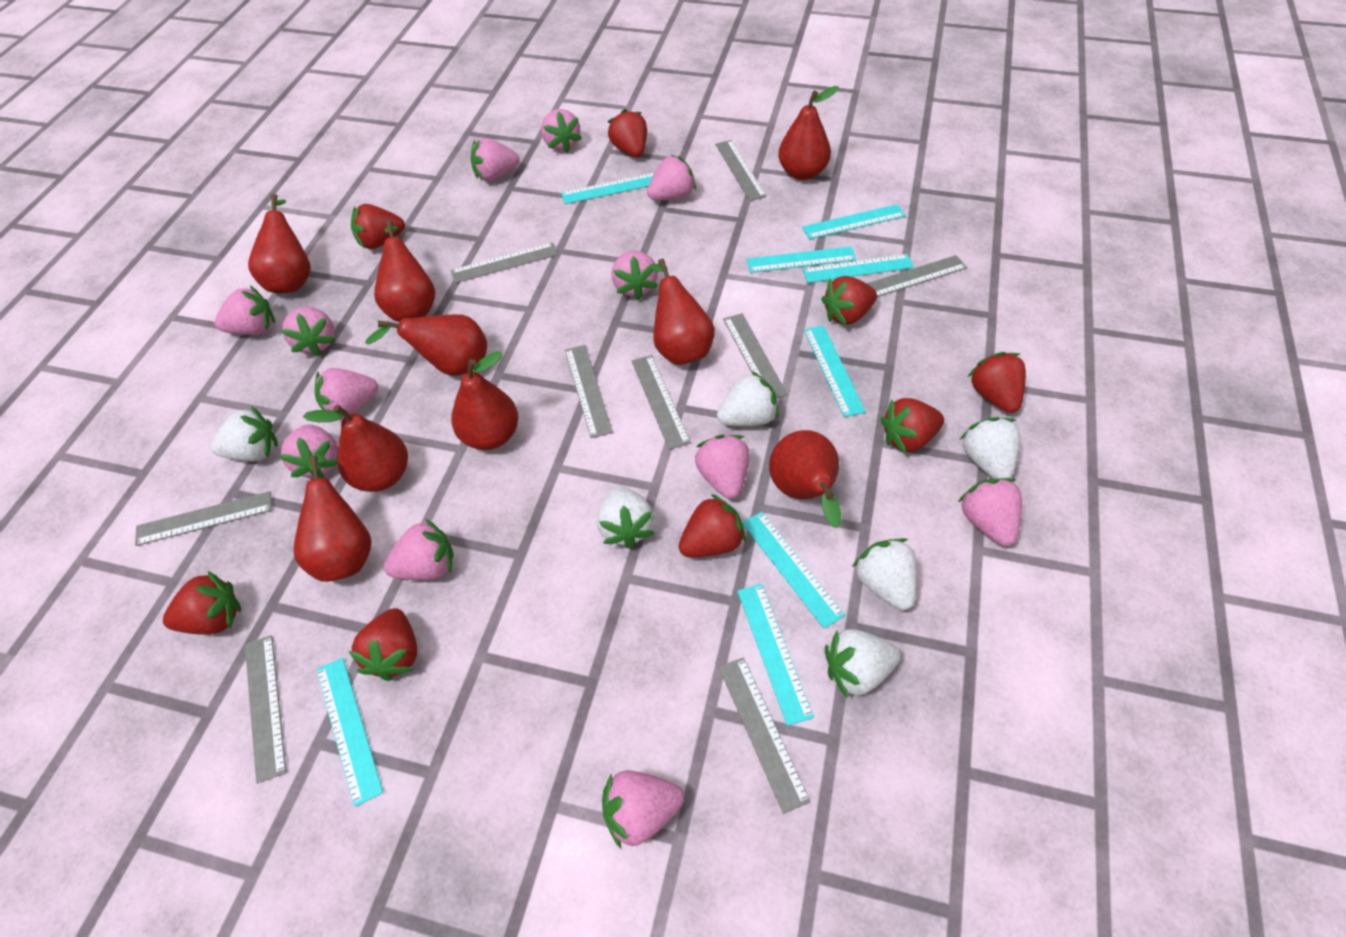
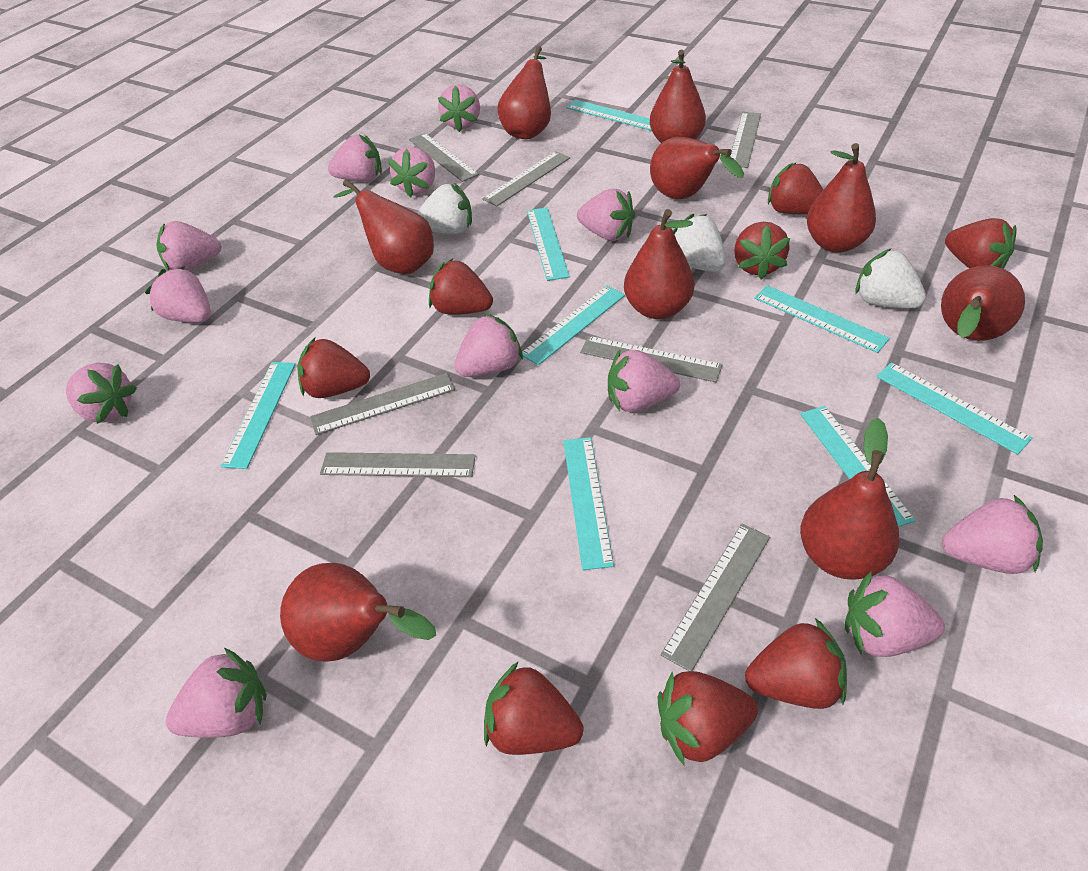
grey ruler: 9 -> 7
white strawberry: 6 -> 3

